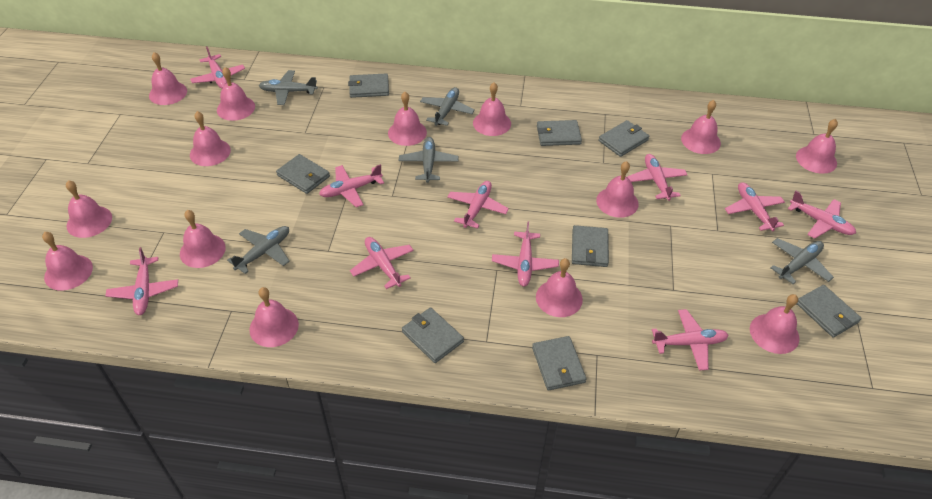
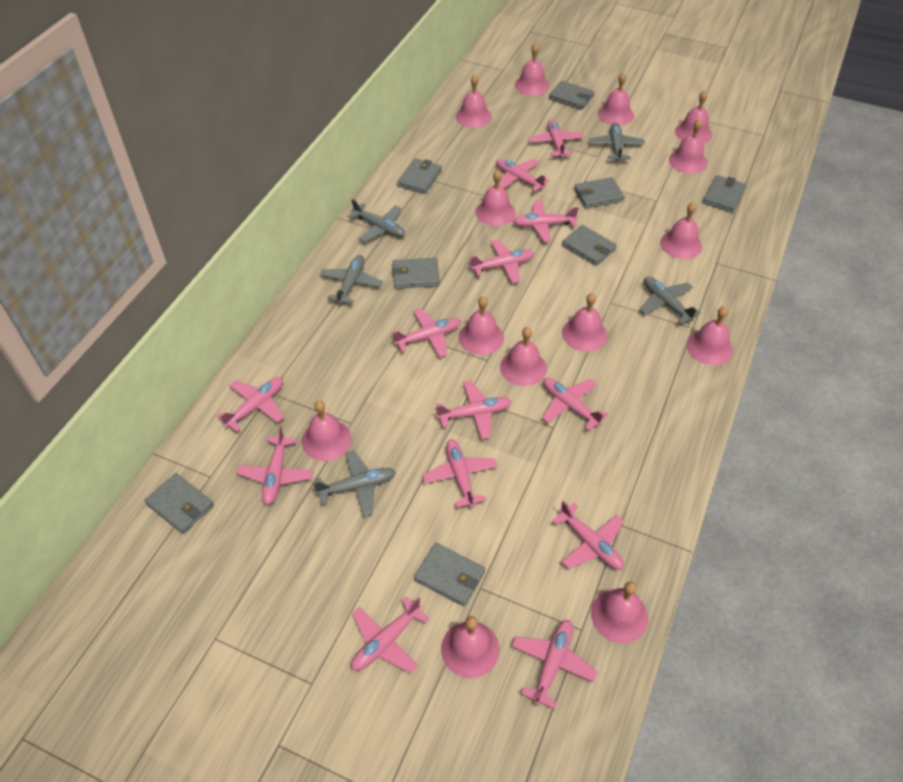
pink plane: 10 -> 13

